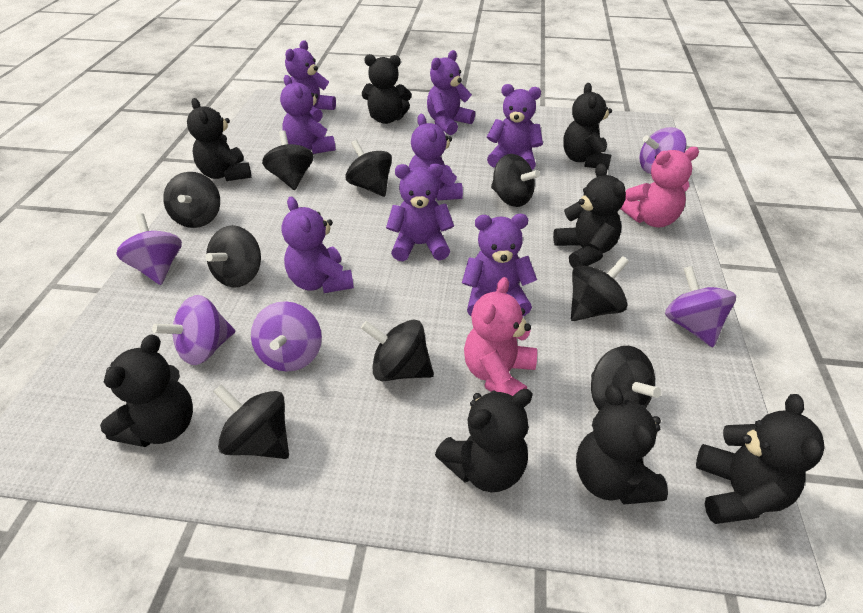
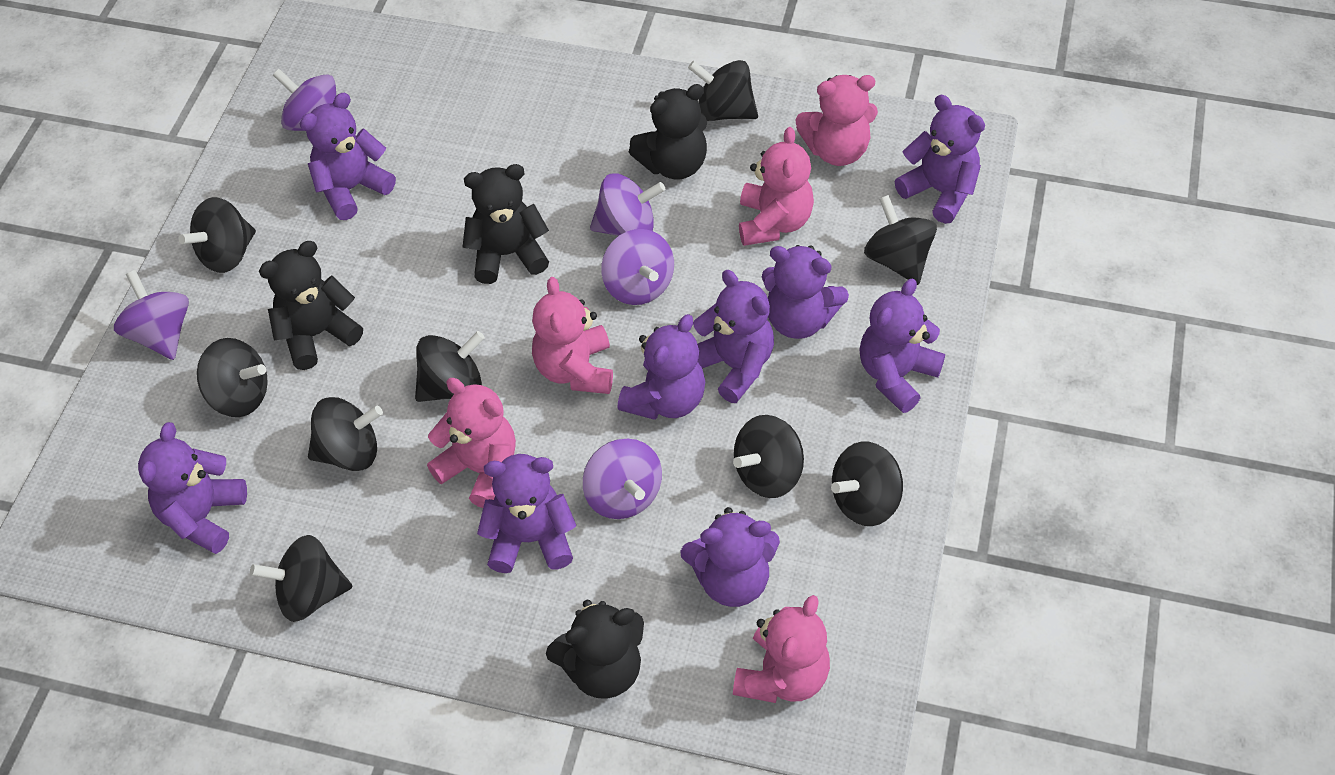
black teddy bear: 8 -> 4
pink teddy bear: 2 -> 5
purple teddy bear: 8 -> 9

